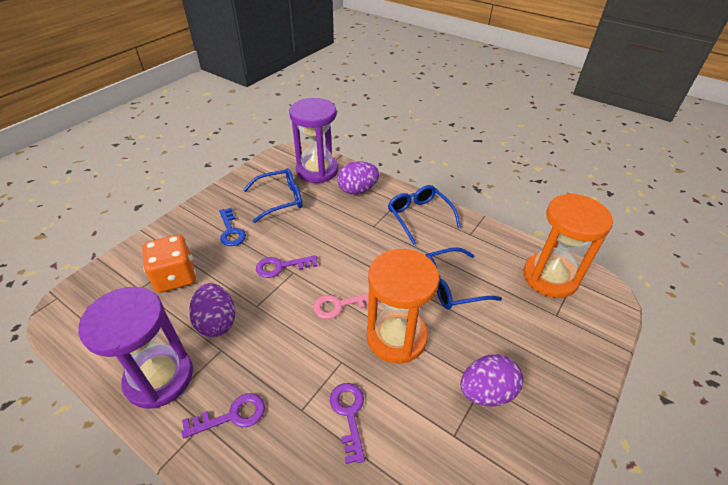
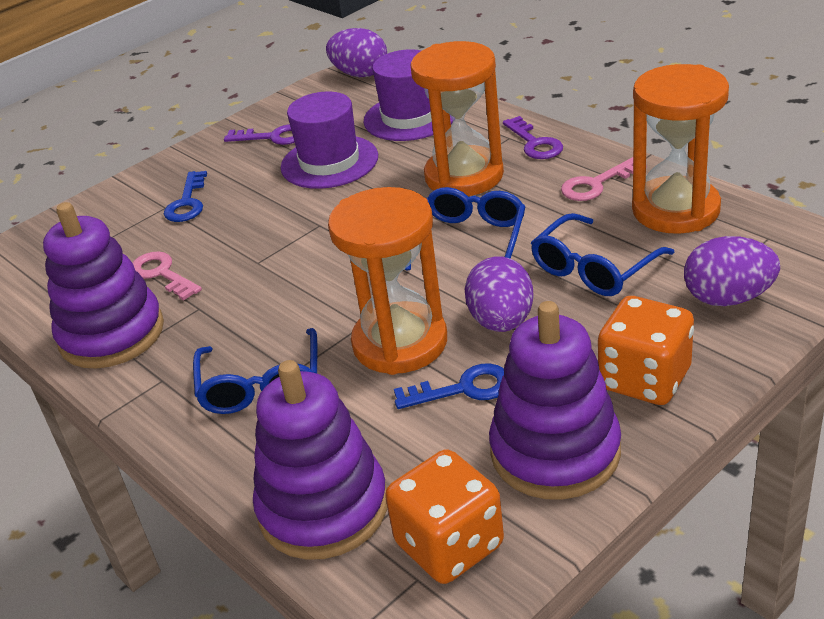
blue key: 1 -> 2
orange dice: 1 -> 2
orange hourglass: 2 -> 3
pink key: 1 -> 2
purple hat: 0 -> 2
purple hourglass: 2 -> 0
purple key: 3 -> 2
purple stacking toy: 0 -> 3

